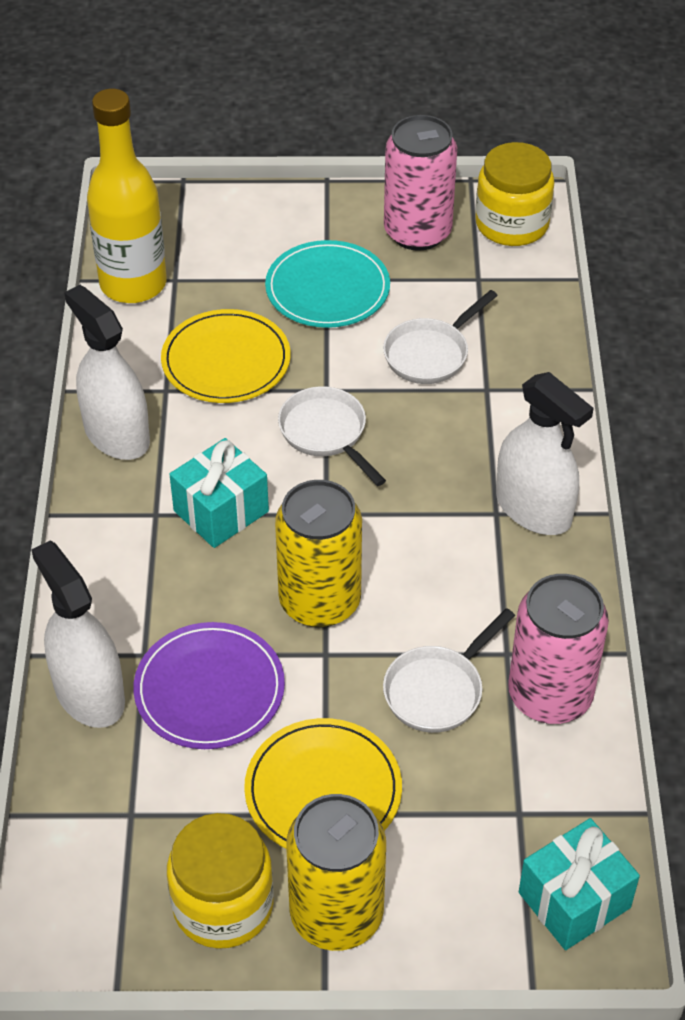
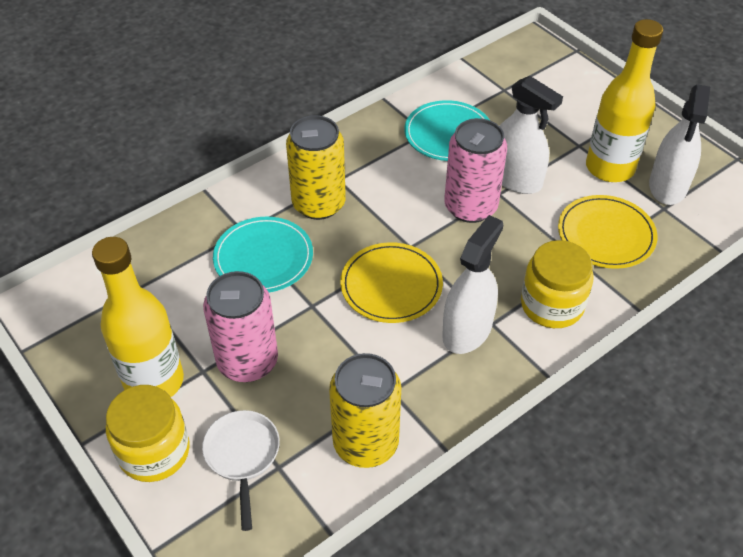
purple plate: 1 -> 0
turquoise gift: 2 -> 0
turquoise plate: 1 -> 2
white pan: 3 -> 1
yellow bottle: 1 -> 2

